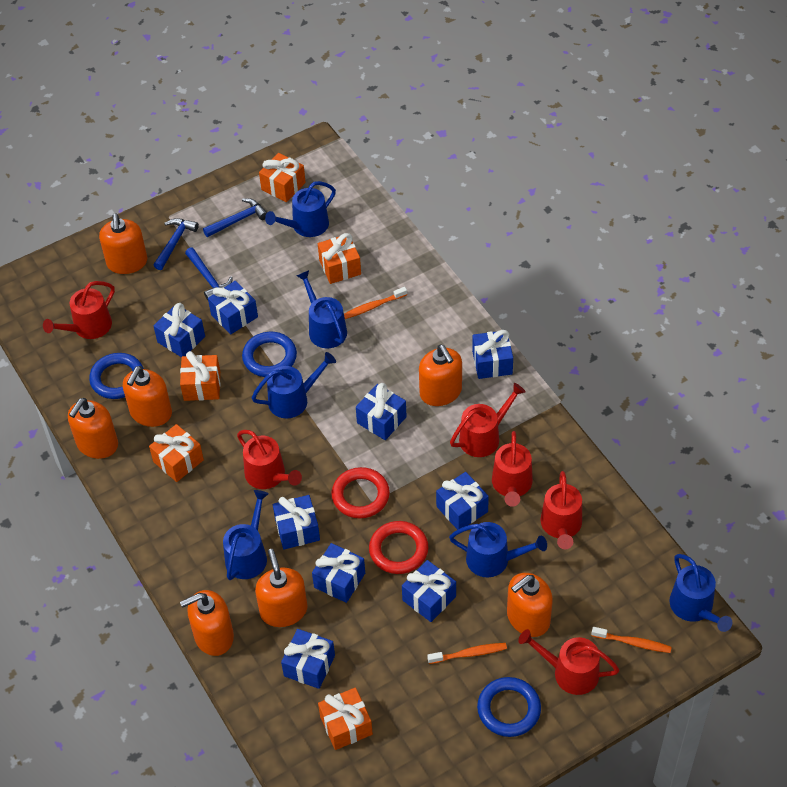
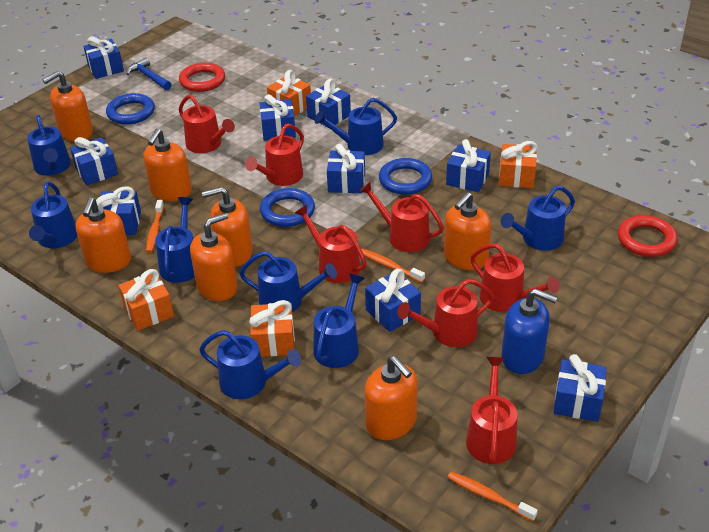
blue hammer: 3 -> 1
blue soap dispenser: 0 -> 1
blue watering can: 6 -> 8
orange gift: 5 -> 4
red watering can: 6 -> 7

